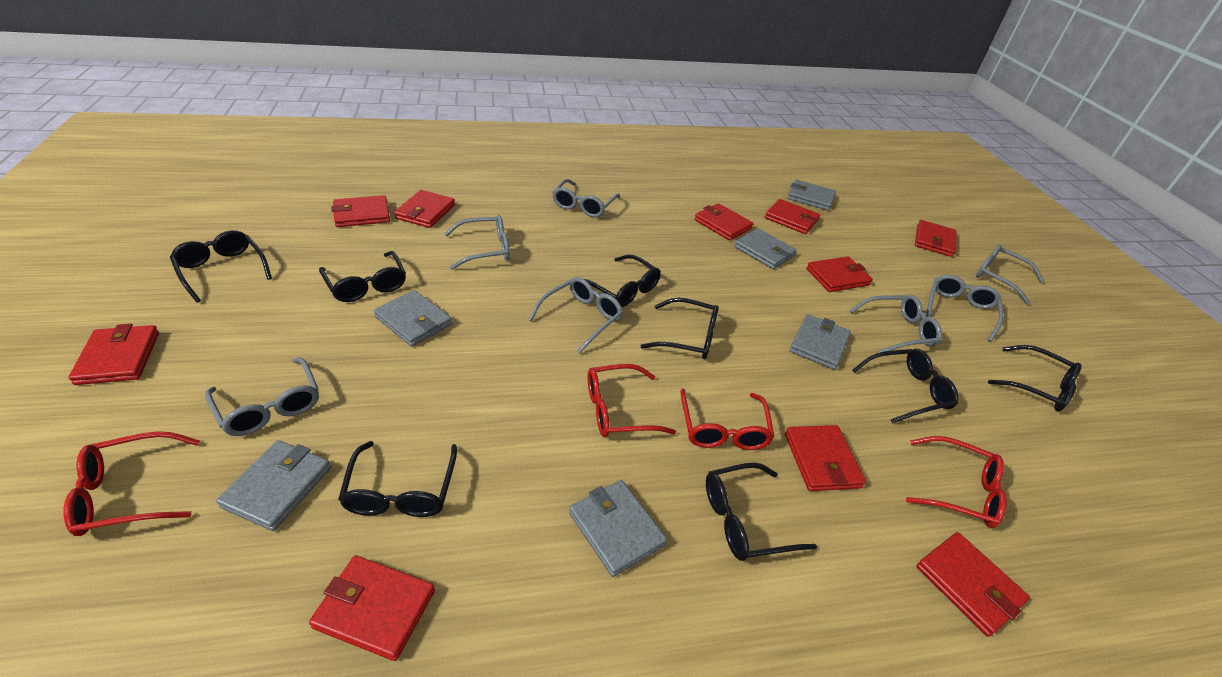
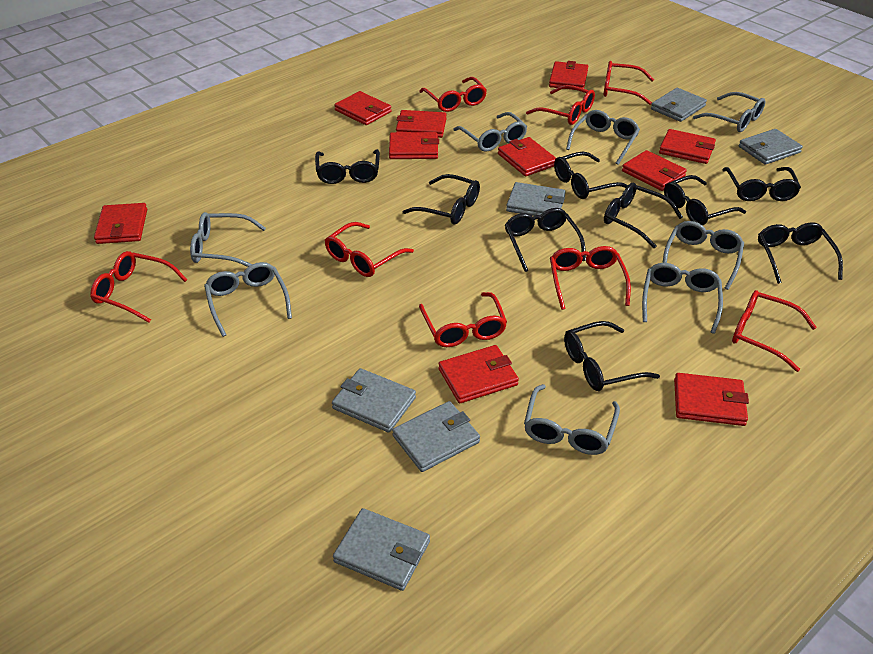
black glasses: 8 -> 9
grey glasses: 7 -> 8
red glasses: 4 -> 8

